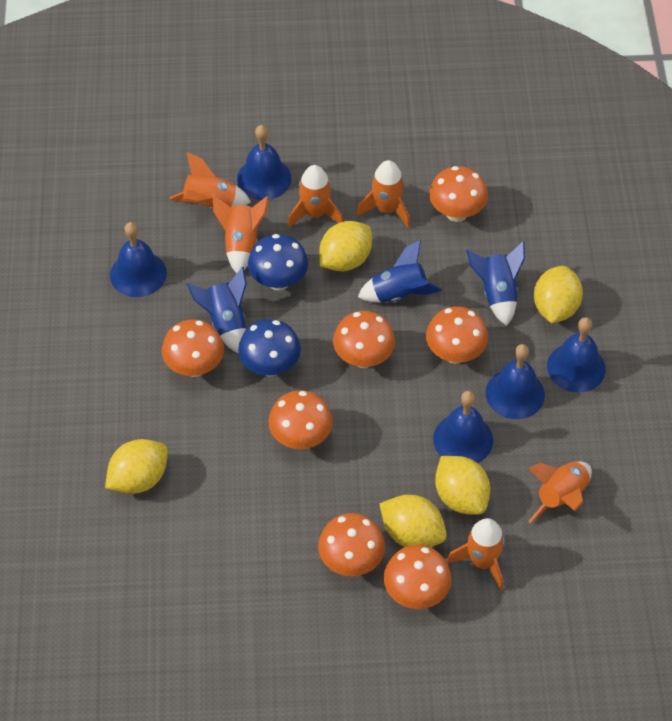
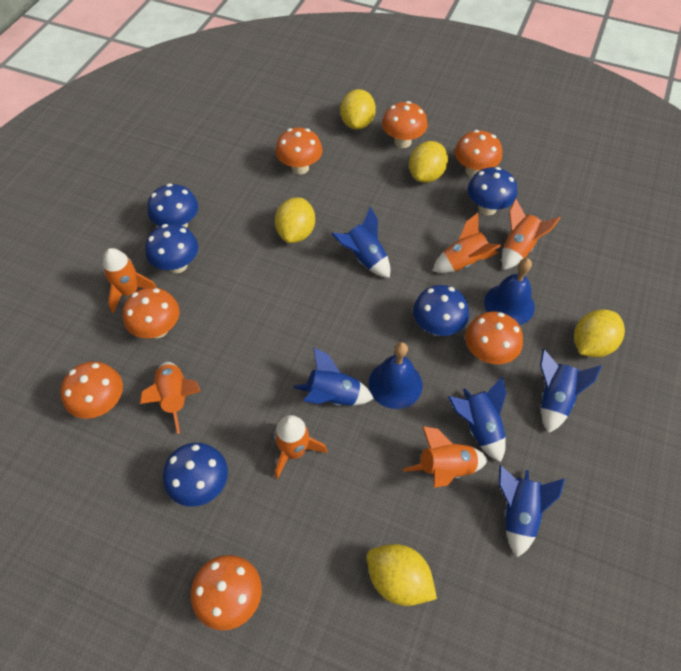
blue bell: 5 -> 2
blue mushroom: 2 -> 5
blue rocket: 3 -> 5

